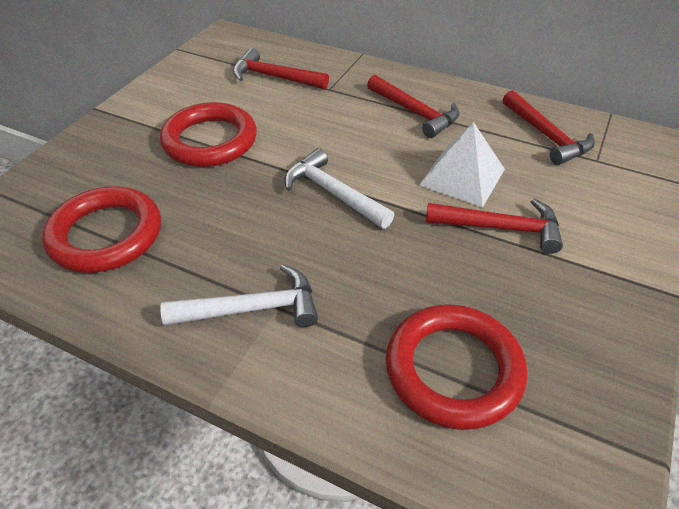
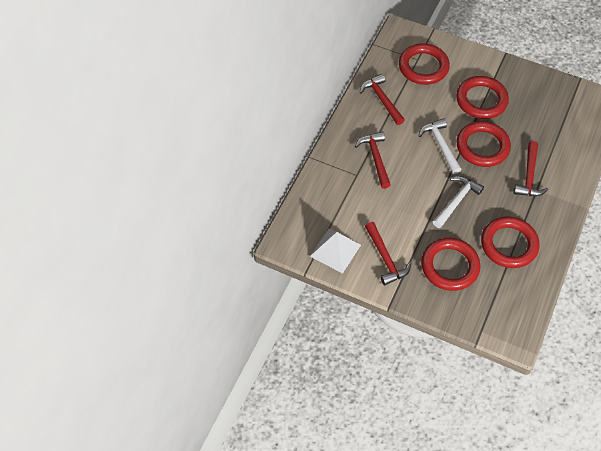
red ring: 3 -> 5

